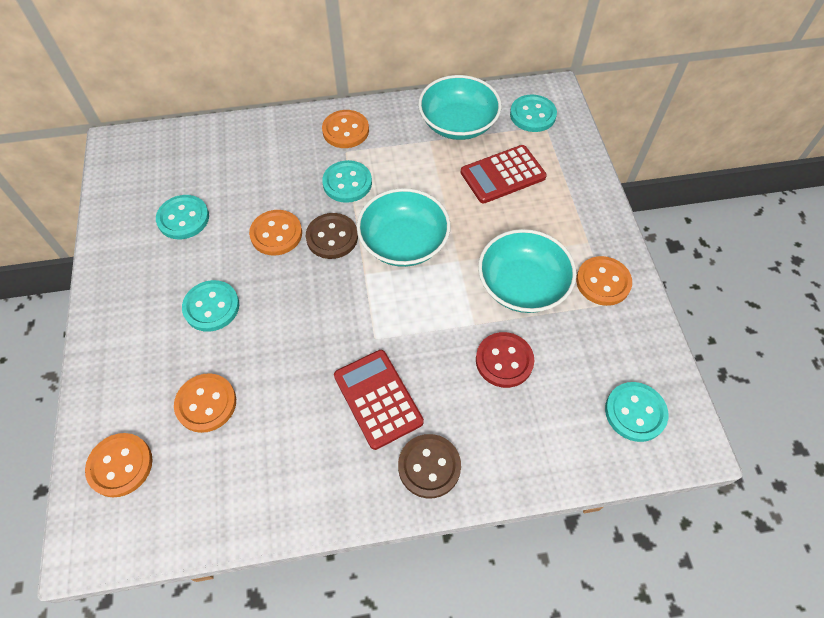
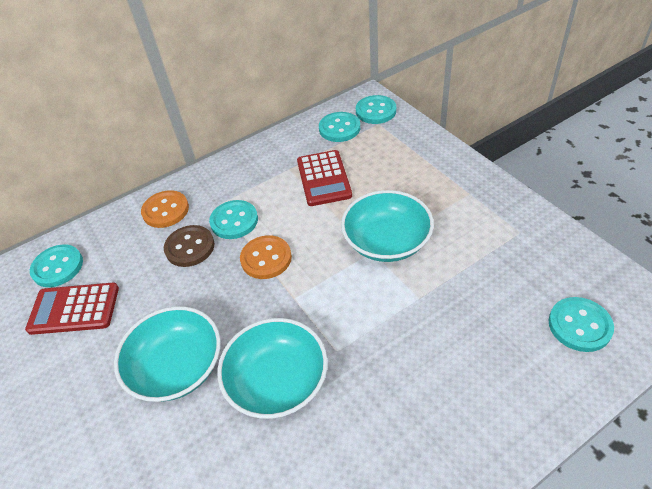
brown button: 2 -> 1
orange button: 5 -> 2
red button: 1 -> 0

